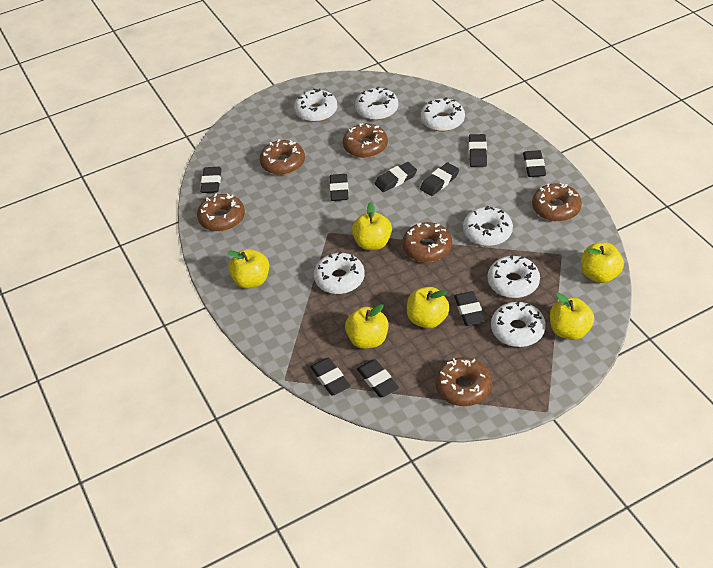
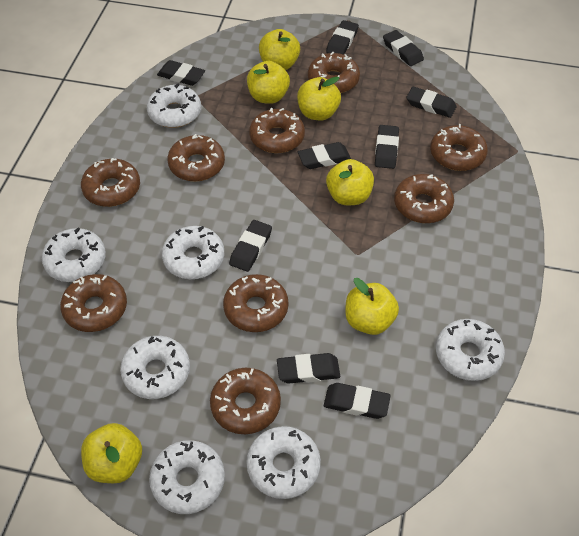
brown donut: 6 -> 9

